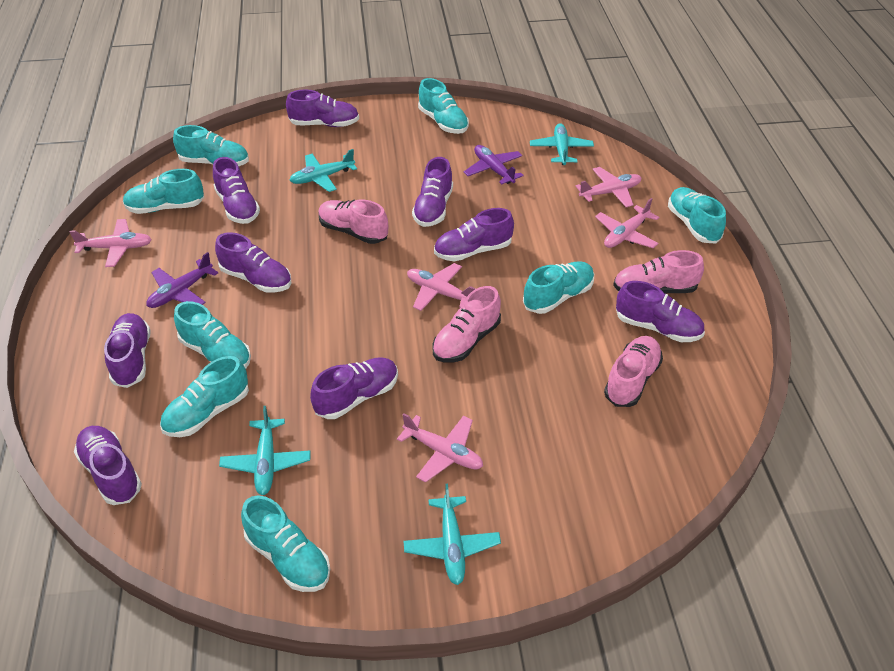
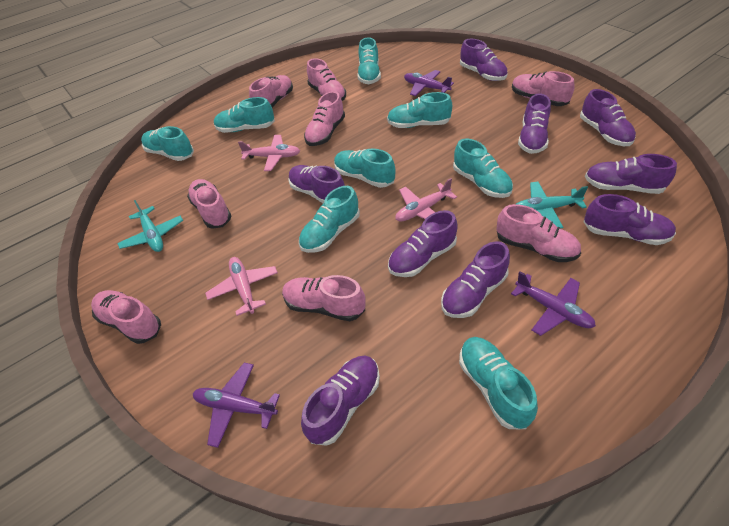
pink plane: 5 -> 3
pink shoe: 4 -> 8
purple plane: 2 -> 3
turquoise plane: 4 -> 2

